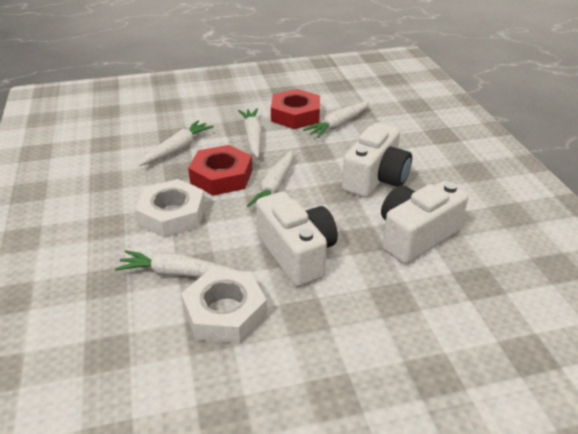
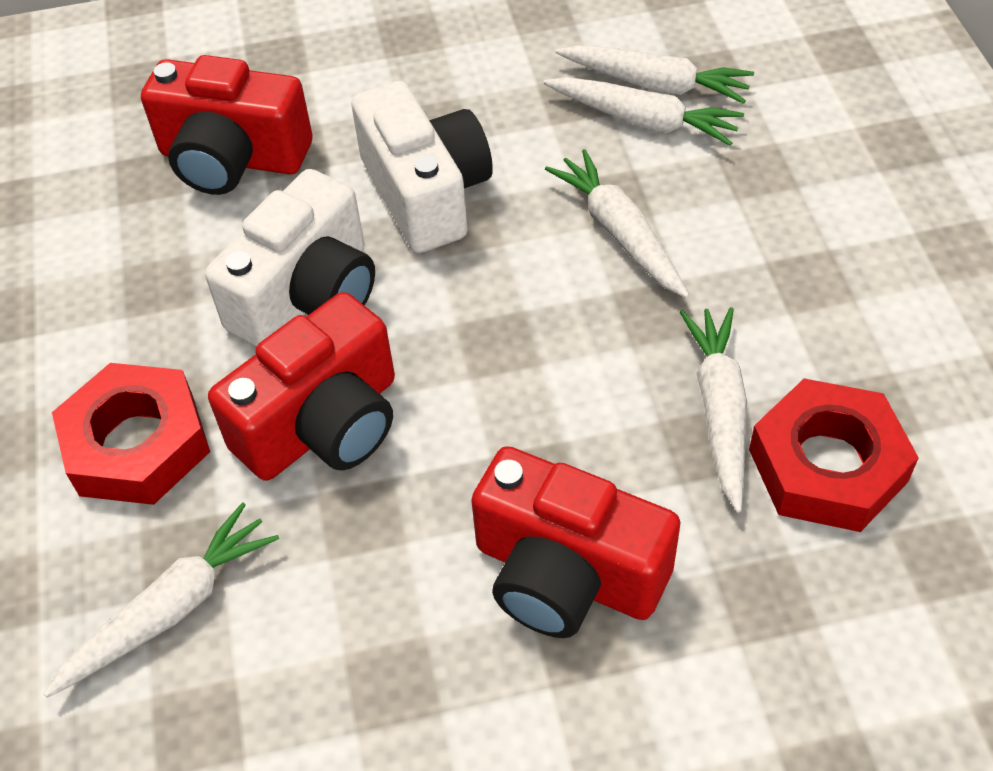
red camera: 0 -> 3
white camera: 3 -> 2
white nut: 2 -> 0

